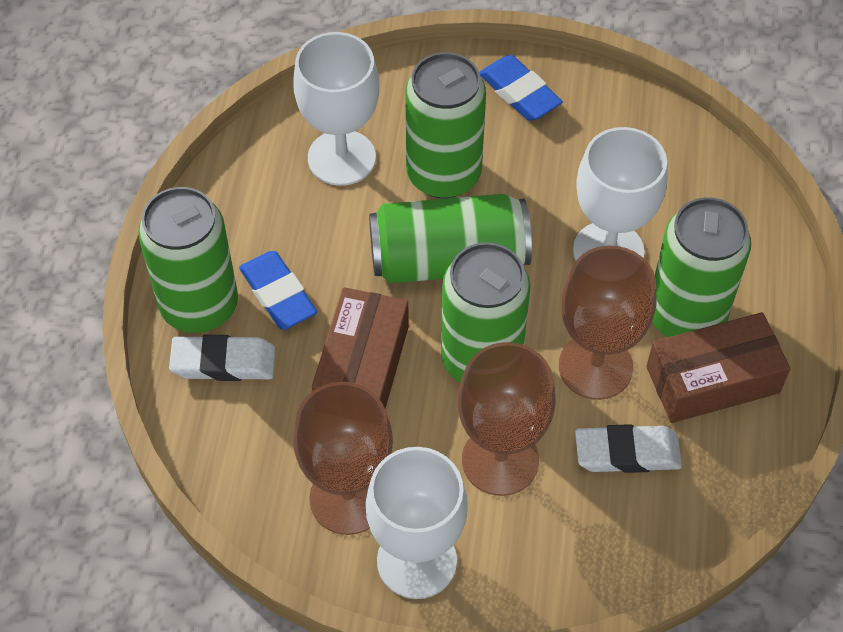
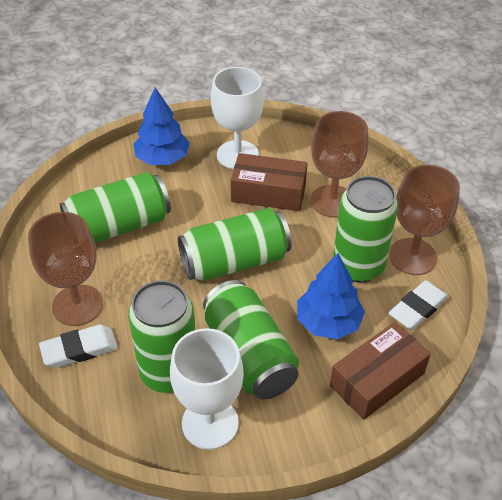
blue eraser: 2 -> 0
blue tree: 0 -> 2
white goblet: 3 -> 2

